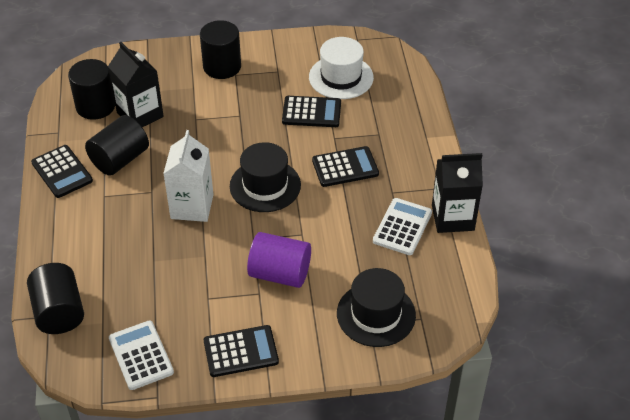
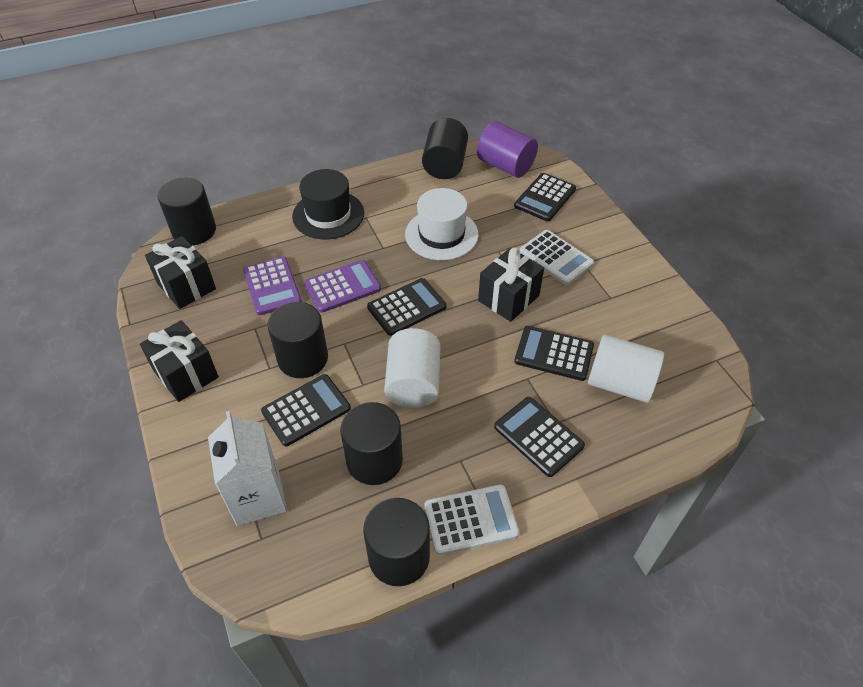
black calculator: 4 -> 5
black carton: 2 -> 0
black cylinder: 4 -> 5
black gift: 0 -> 3
black hat: 2 -> 1
purple calculator: 0 -> 2
white cylinder: 0 -> 2

